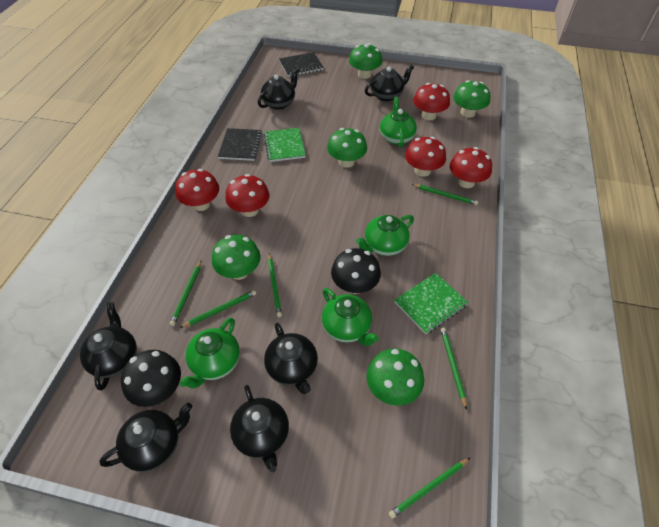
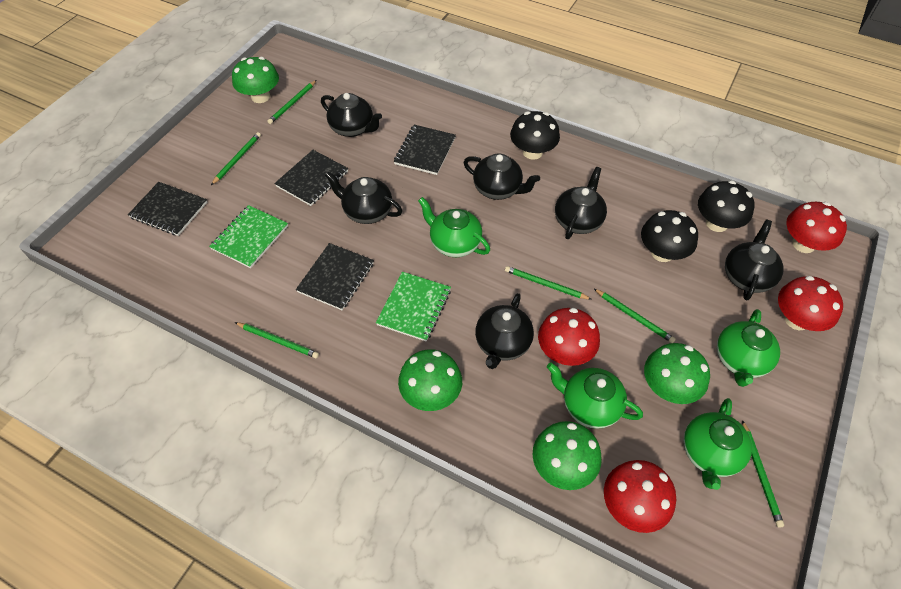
black mushroom: 2 -> 3
black notebook: 2 -> 4
green mushroom: 5 -> 4
red mushroom: 5 -> 4

